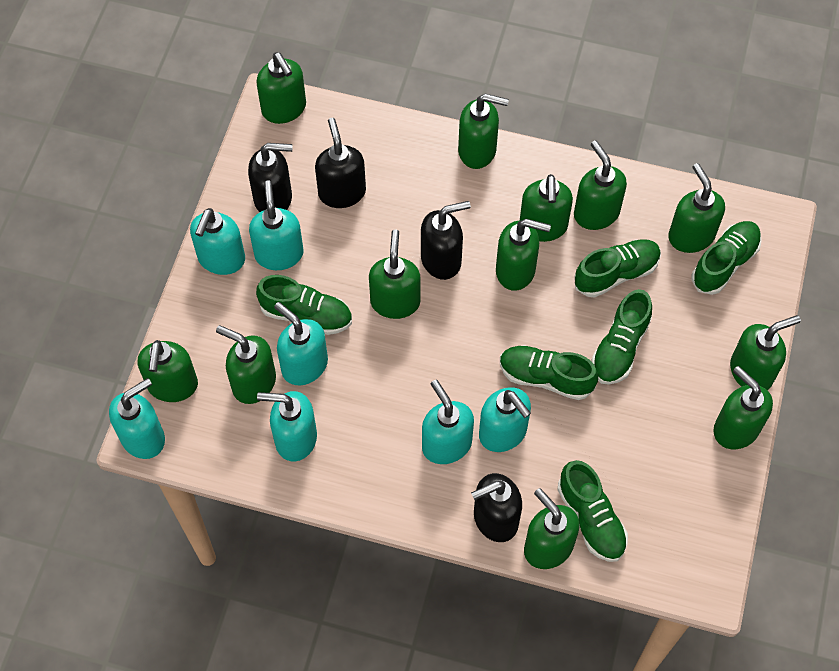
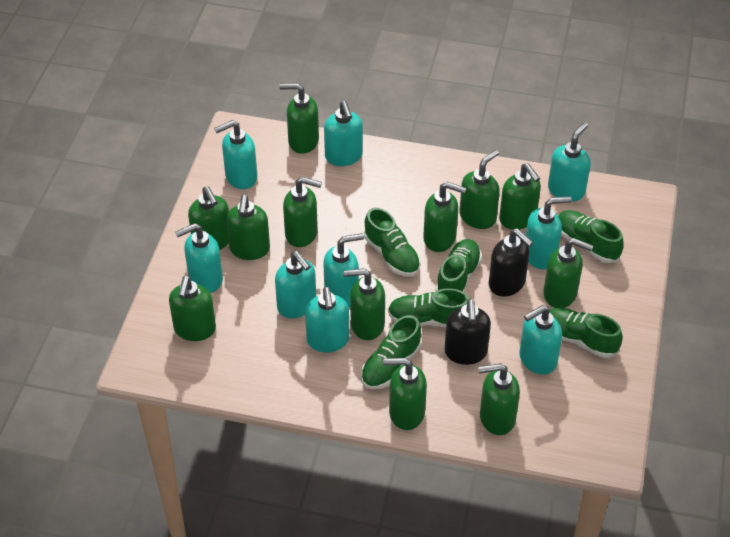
black soap dispenser: 4 -> 2
turquoise soap dispenser: 7 -> 9

